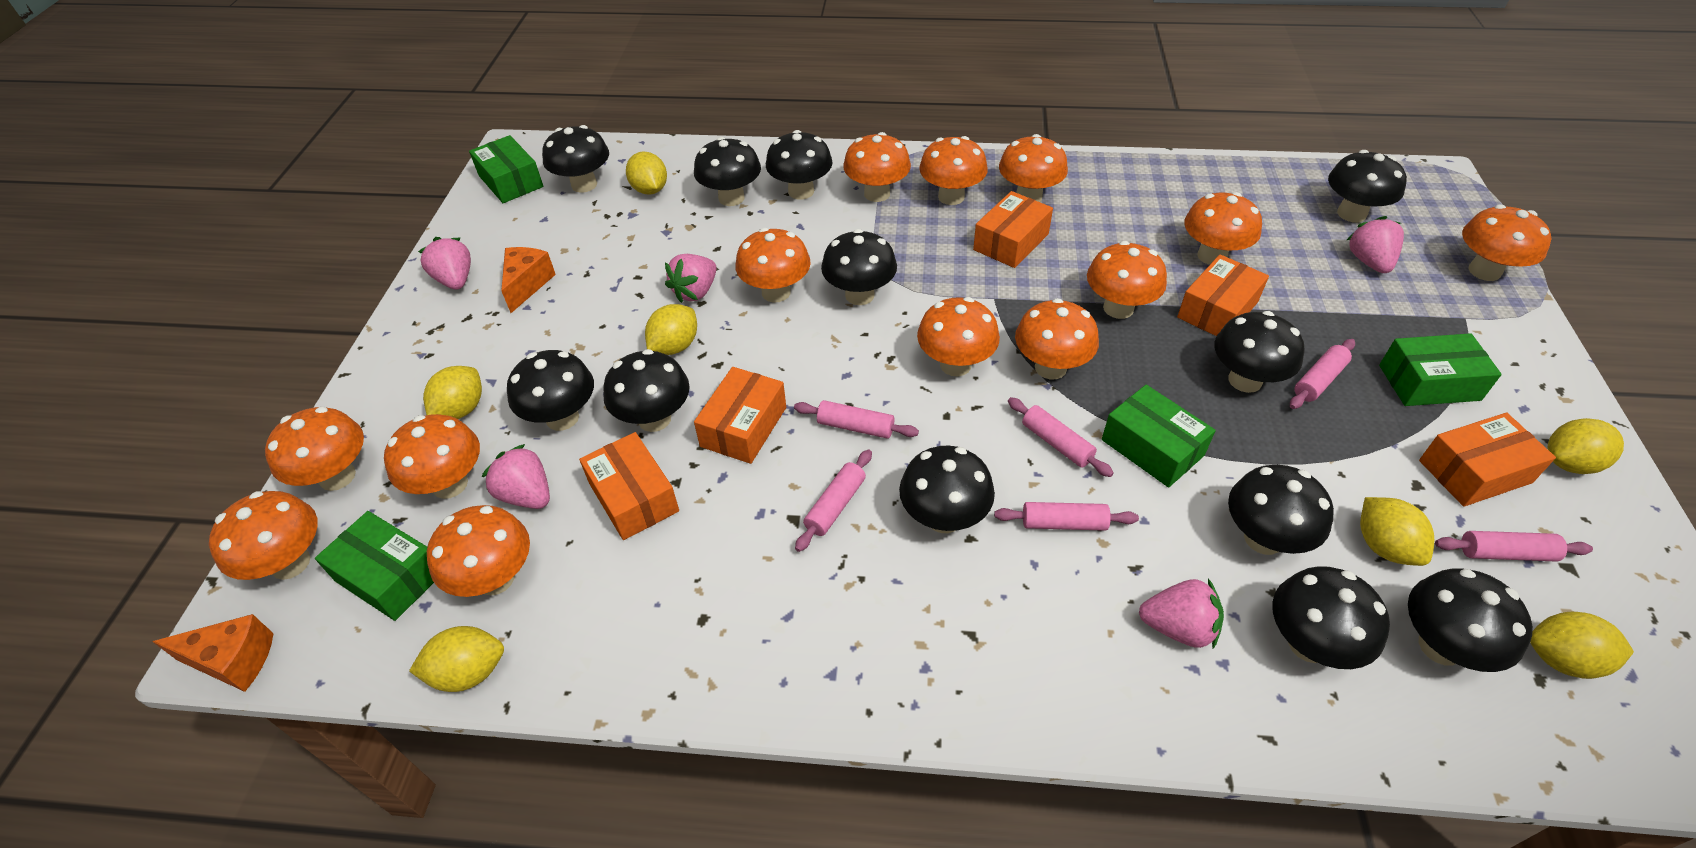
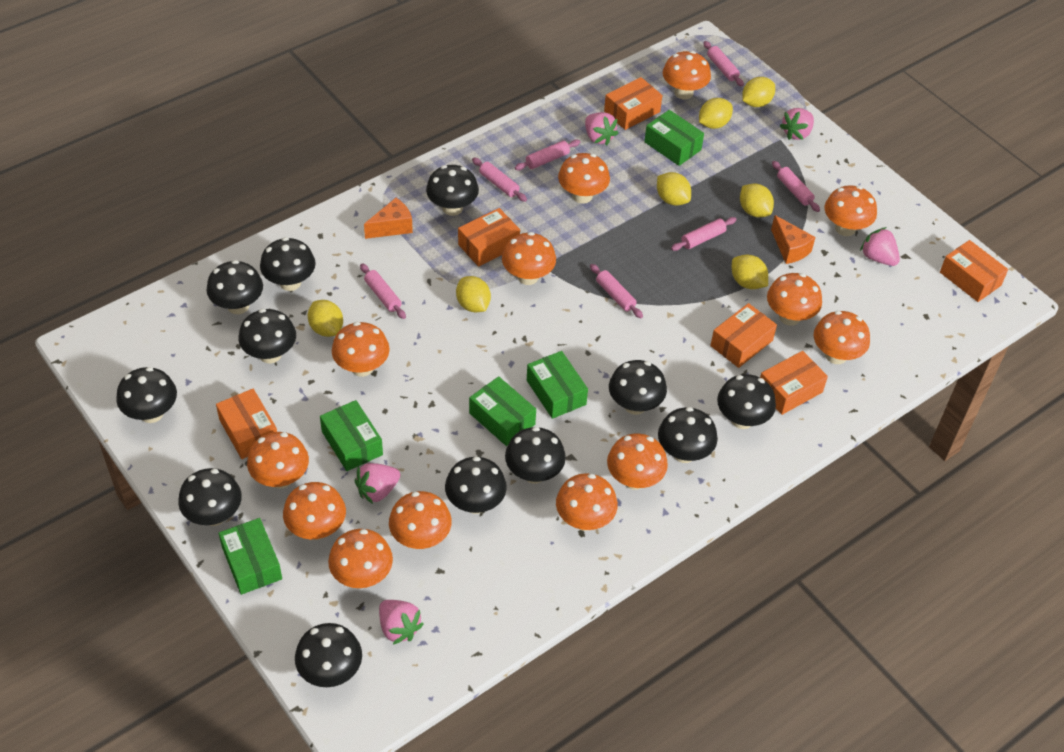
green box: 4 -> 5
orange box: 5 -> 6
pink rolling pin: 6 -> 7

